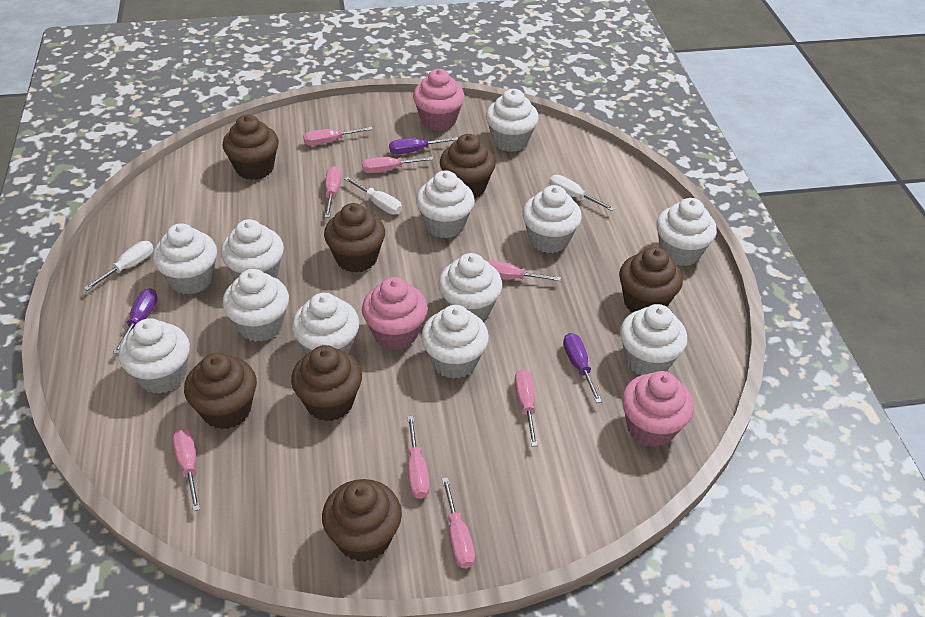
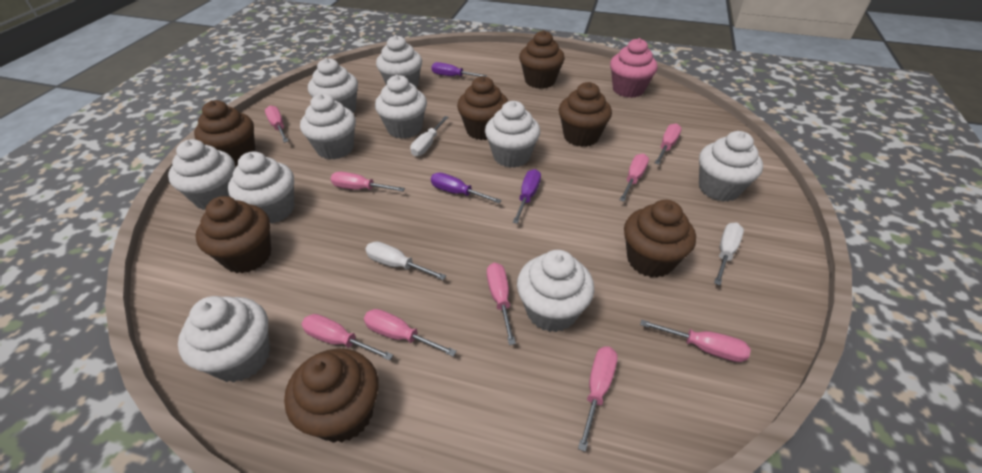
pink cupcake: 3 -> 1
pink screwdriver: 8 -> 9
white cupcake: 12 -> 10

